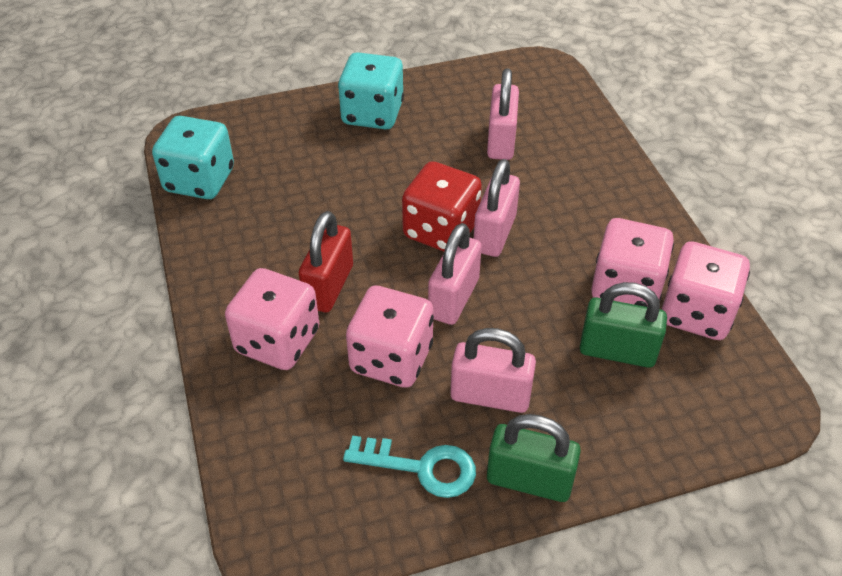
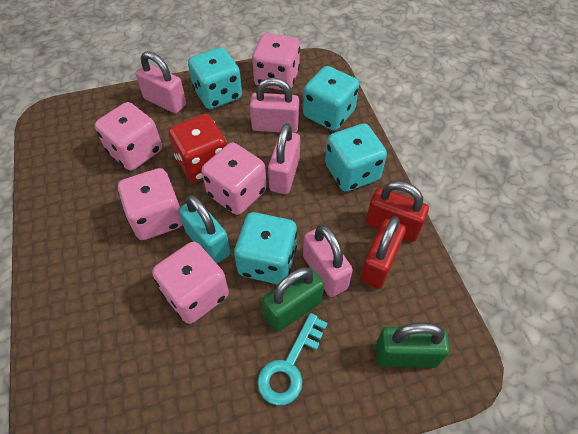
pink dice: 4 -> 5
red padlock: 1 -> 2
turquoise dice: 2 -> 4
turquoise padlock: 0 -> 1

